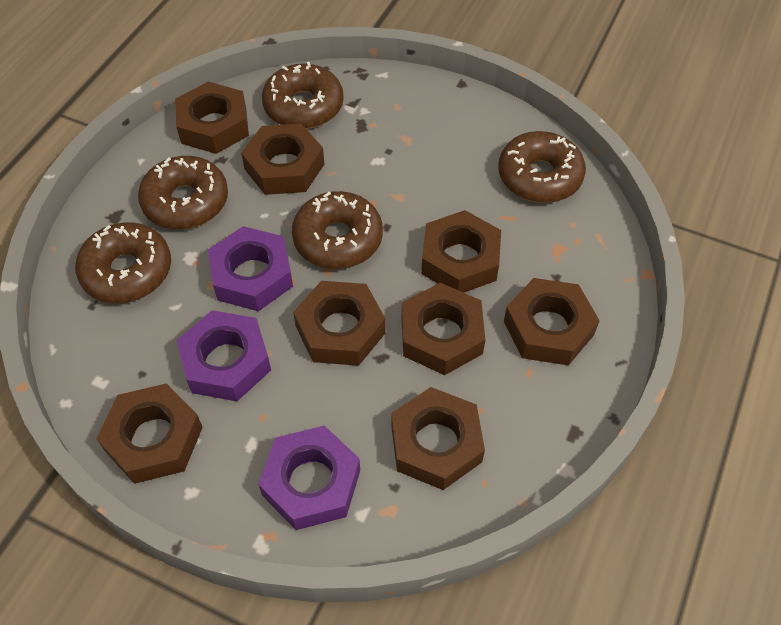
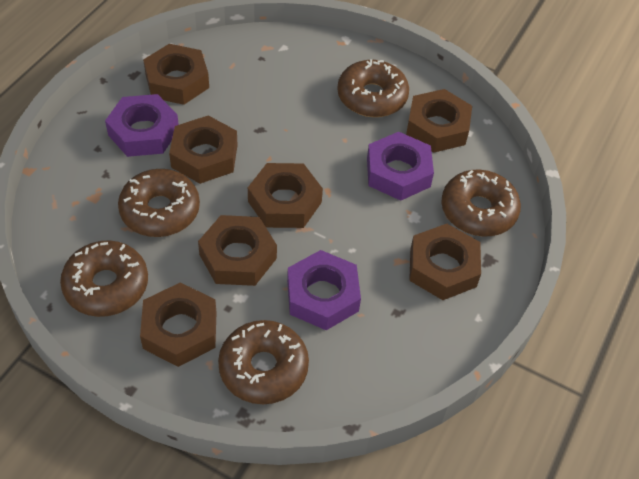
brown nut: 8 -> 7

